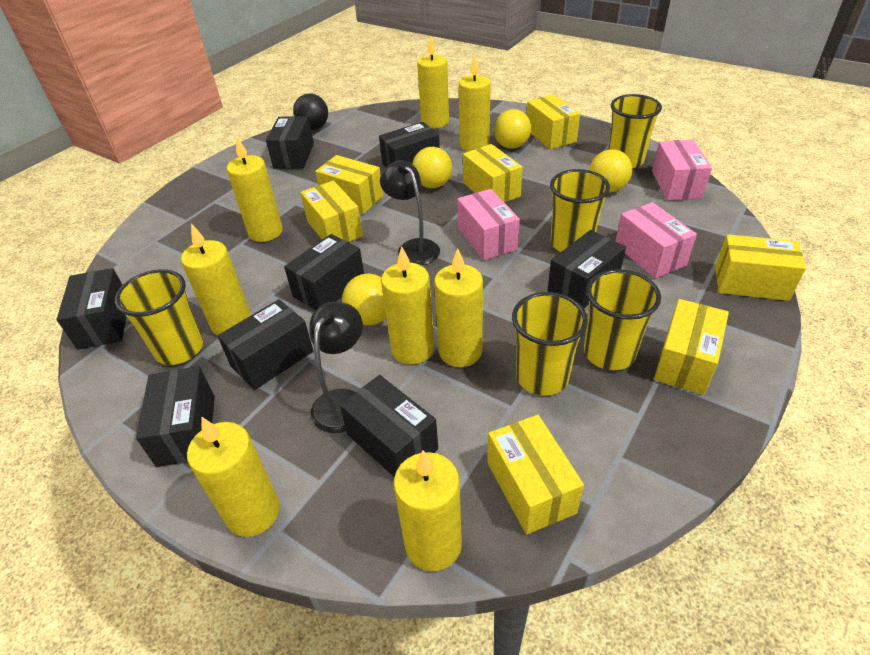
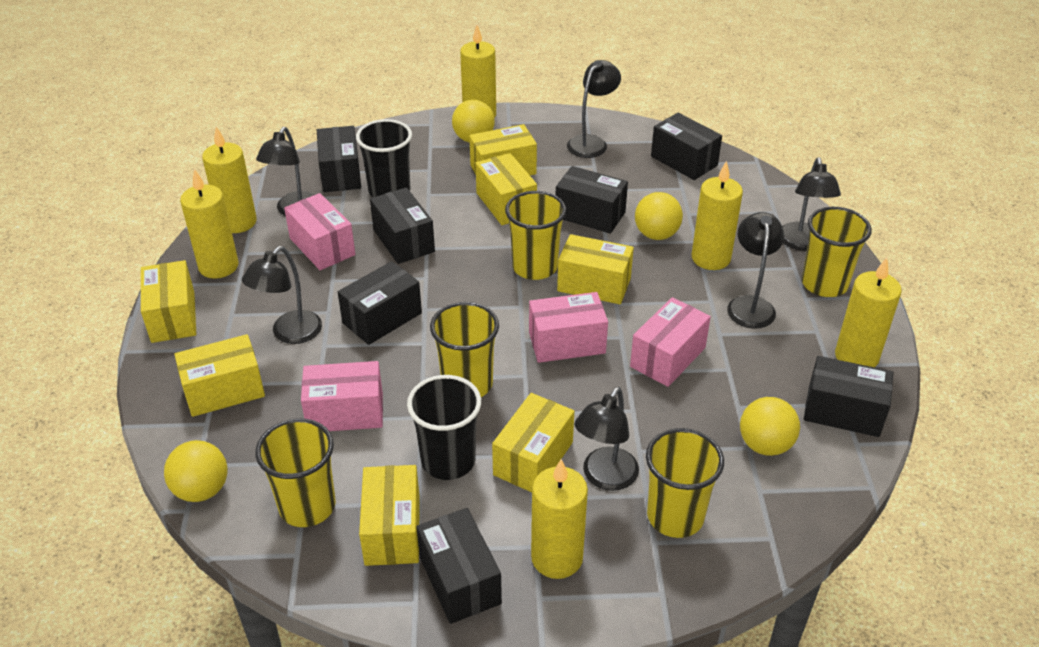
black ball: 1 -> 0
black box: 8 -> 7
black cup: 0 -> 2
black lamp: 2 -> 6
pink box: 3 -> 4
yellow candle: 8 -> 6

